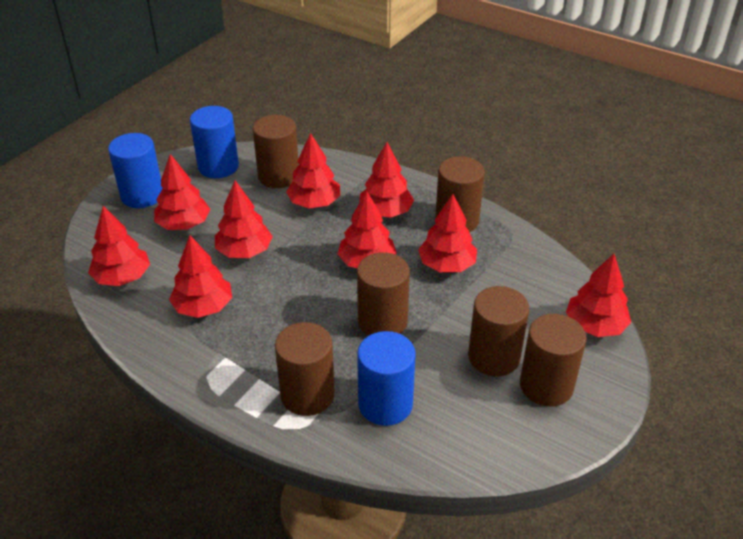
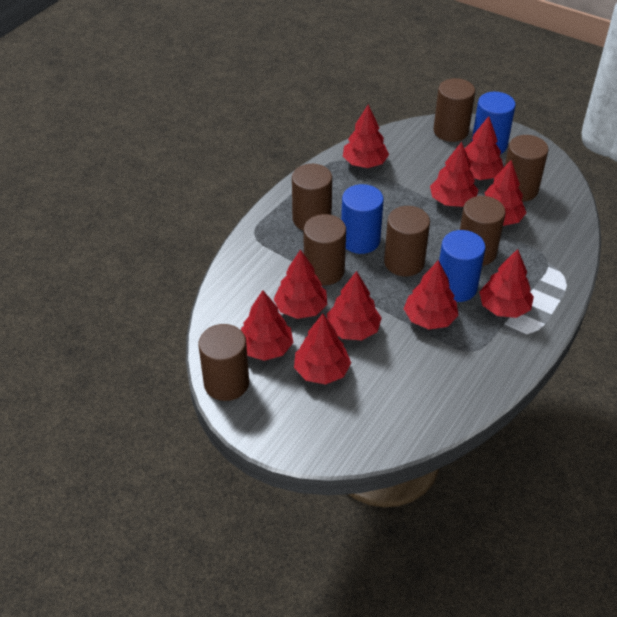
brown cylinder: 6 -> 7
red tree: 9 -> 10

